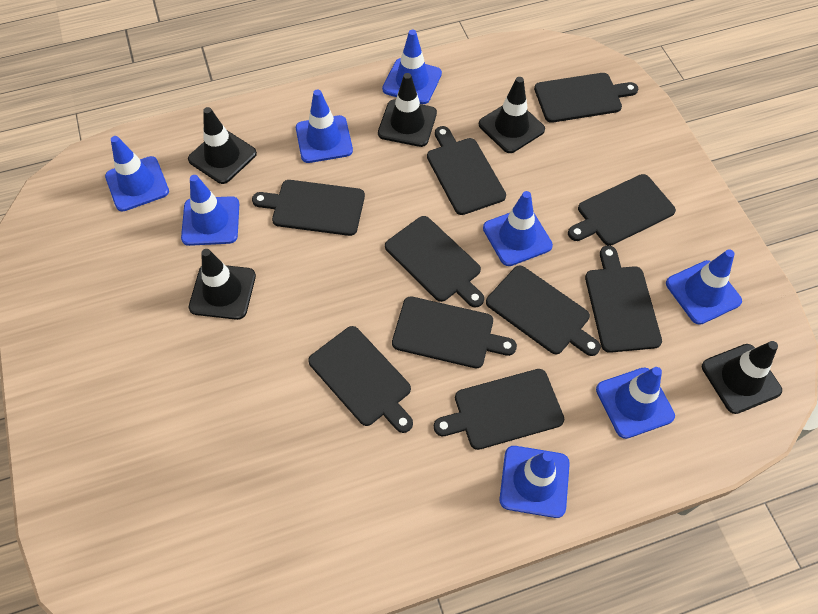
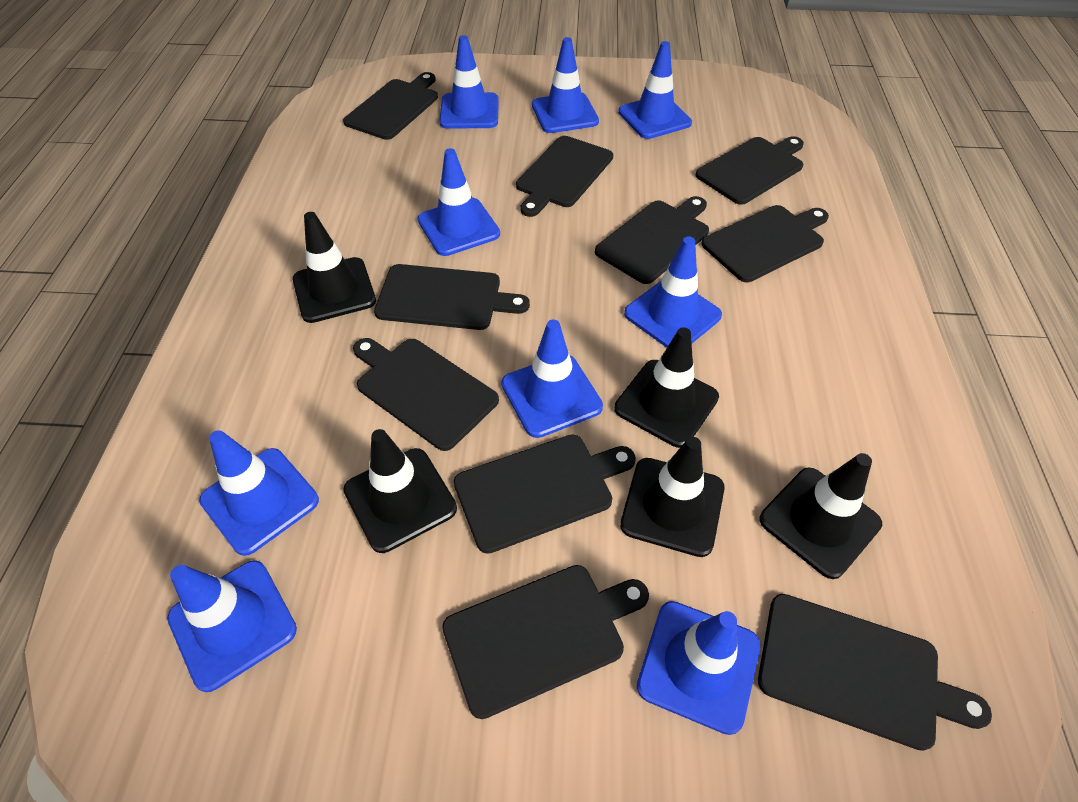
blue traffic cone: 8 -> 9

